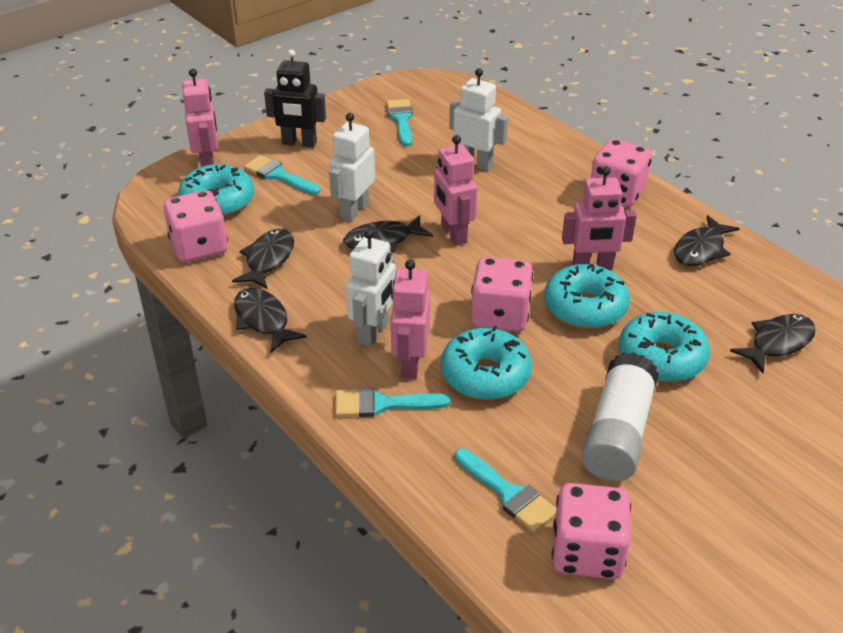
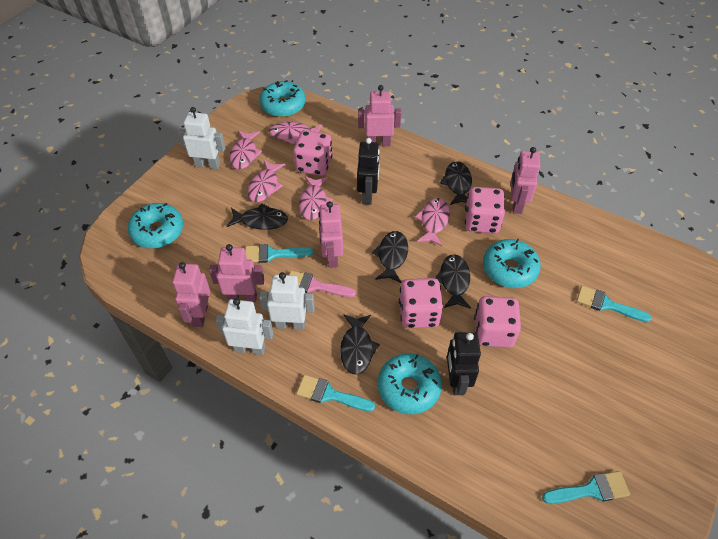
black robot: 1 -> 2
pink brush: 0 -> 1
pink fish: 0 -> 5
pink robot: 4 -> 5
white glue stick: 1 -> 0

